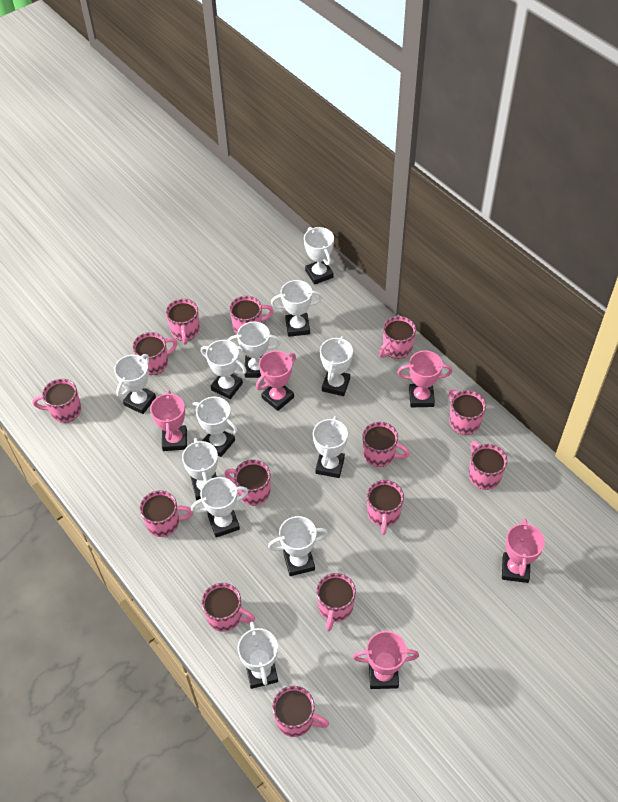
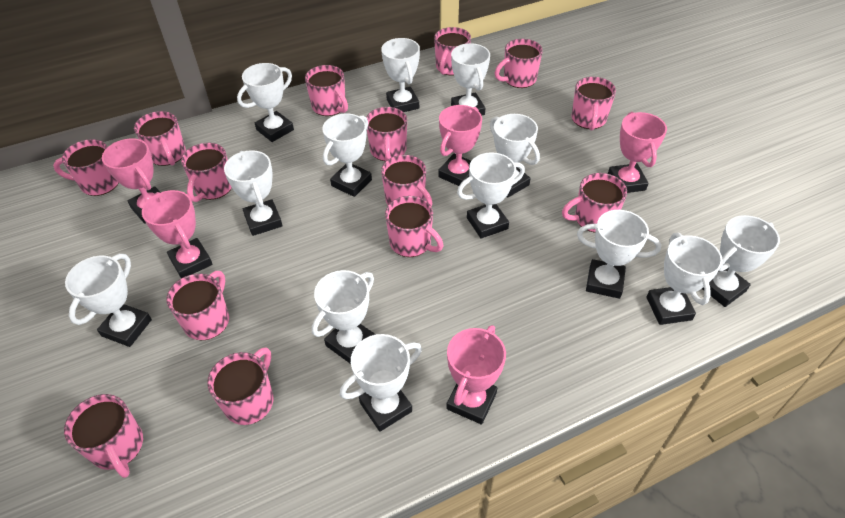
white trophy: 12 -> 13

